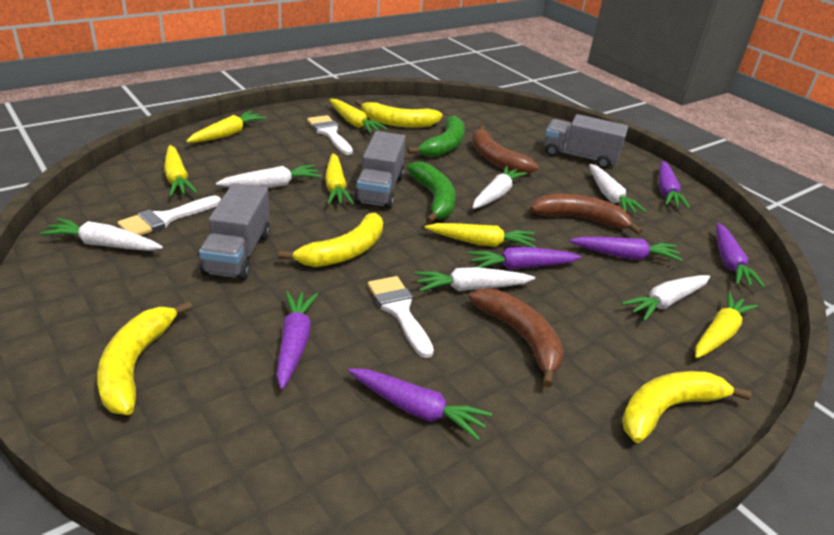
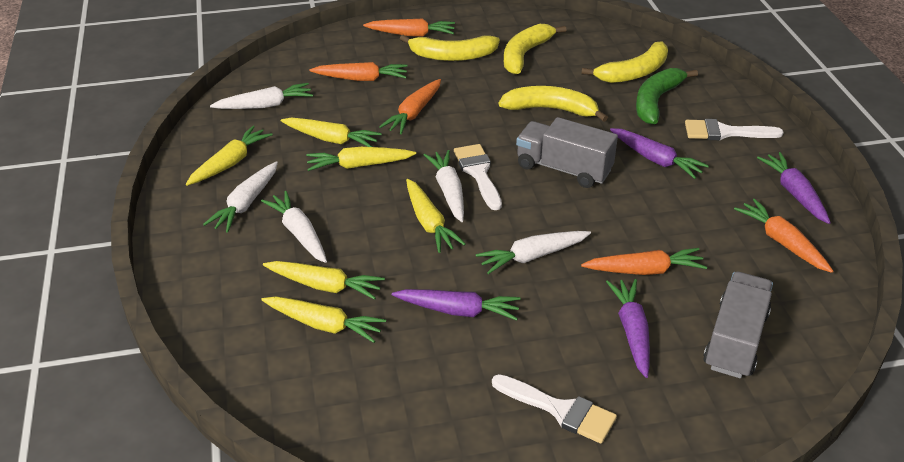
brown banana: 3 -> 0
green banana: 2 -> 1
grey truck: 3 -> 2
orange carrot: 0 -> 5
purple carrot: 6 -> 4
white carrot: 6 -> 5

